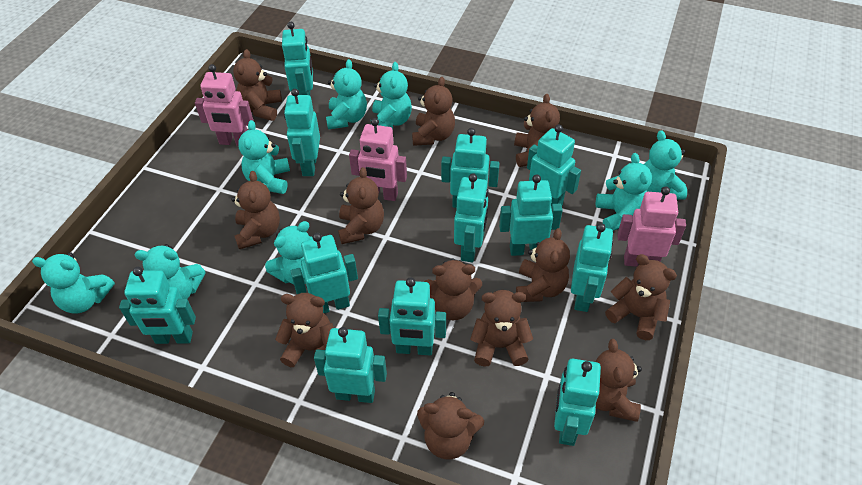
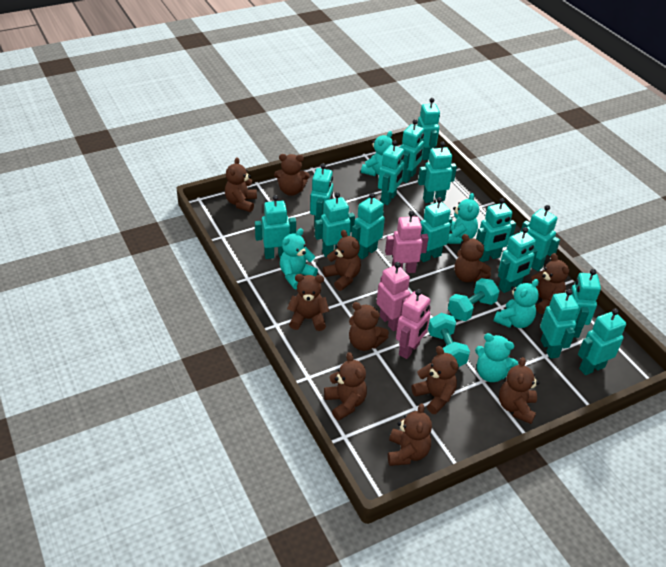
brown teddy bear: 12 -> 11
turquoise dumbbell: 0 -> 2
turquoise robot: 12 -> 15
turquoise teddy bear: 8 -> 5

